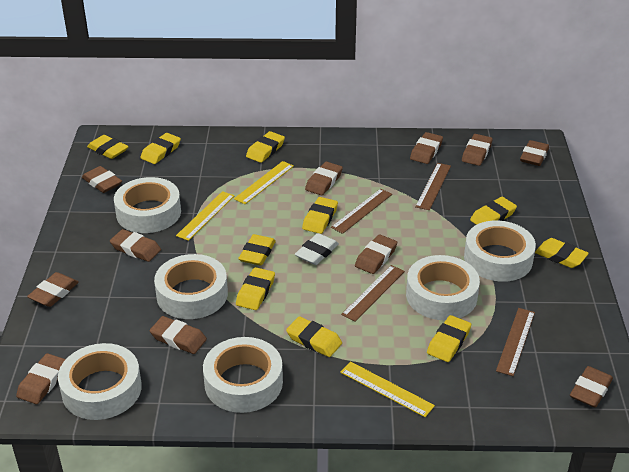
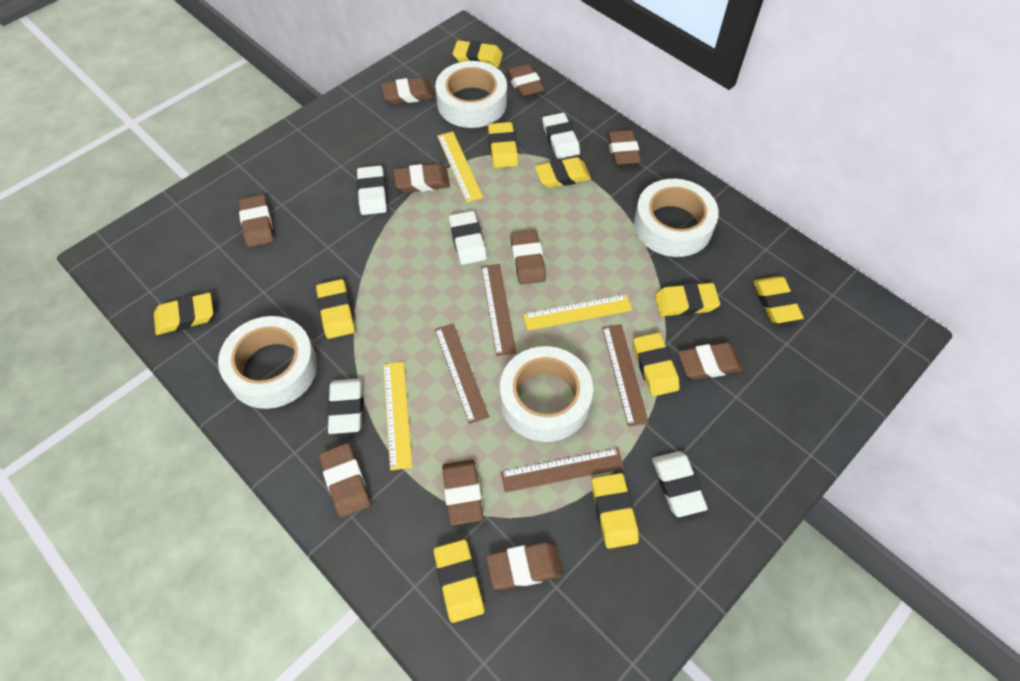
brown eraser: 11 -> 10
white eraser: 1 -> 5
white tape: 6 -> 4

